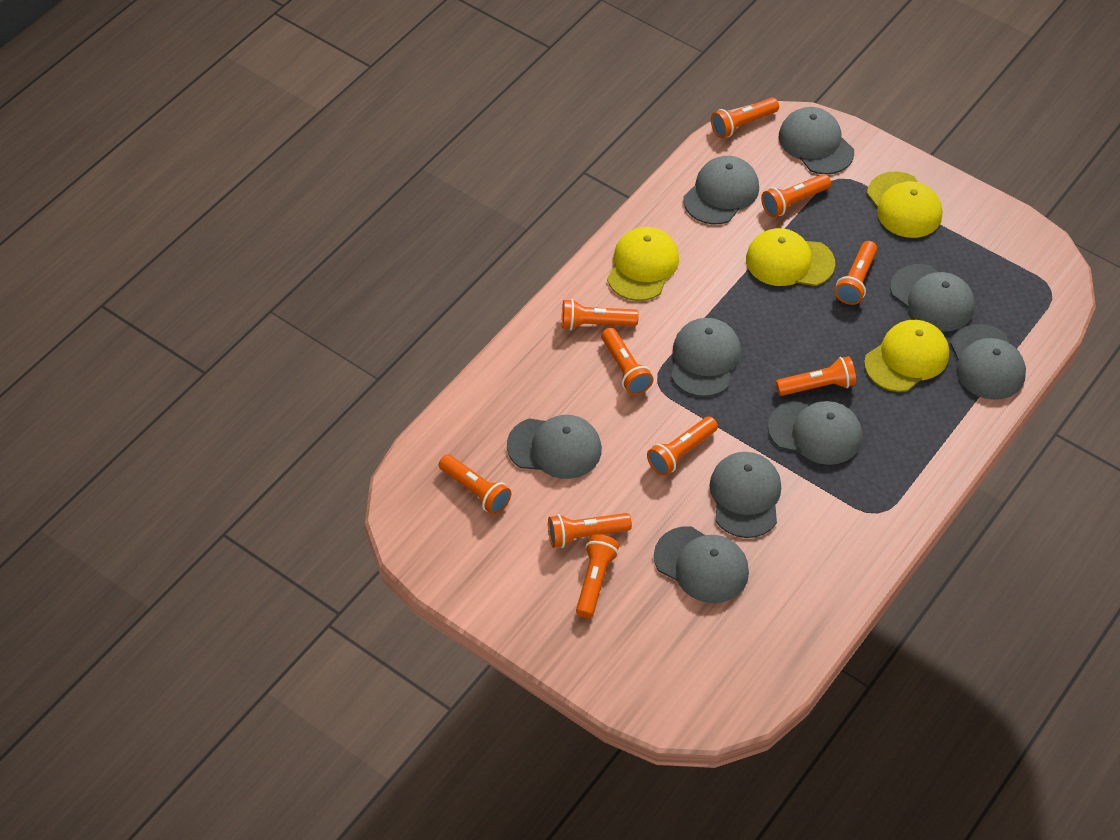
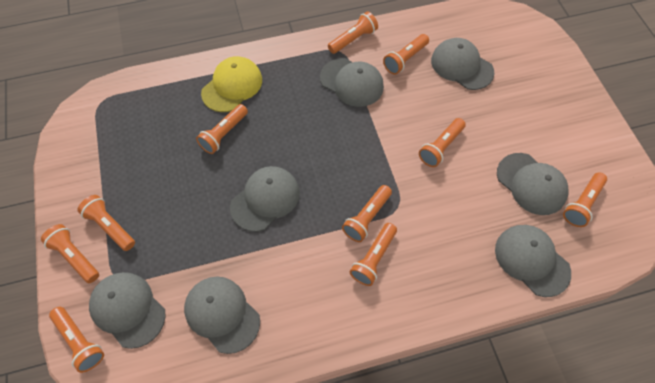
grey cap: 9 -> 7
yellow cap: 4 -> 1

